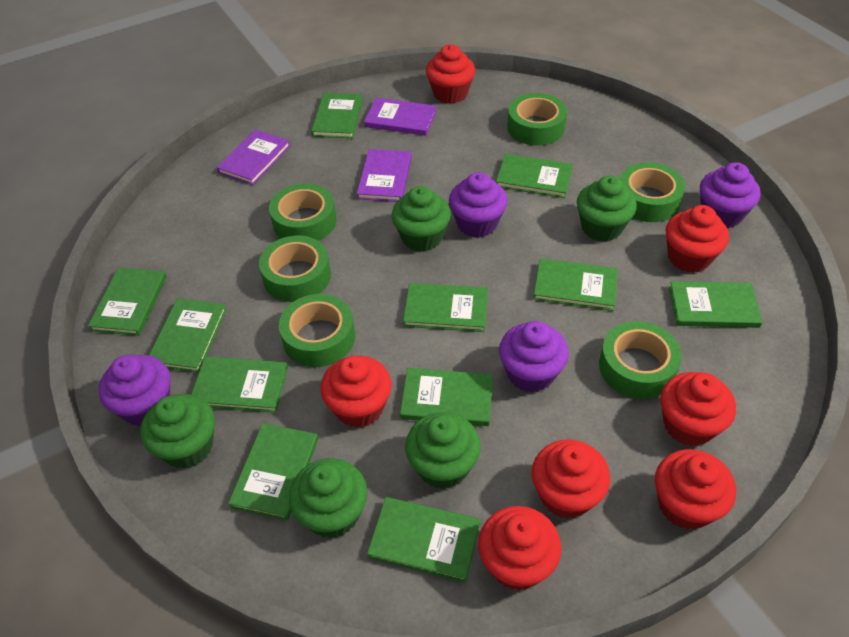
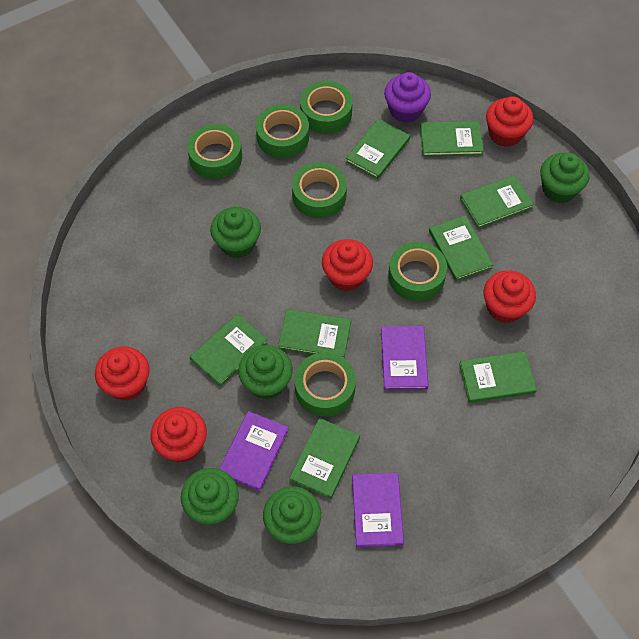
green book: 11 -> 8
purple cupcake: 4 -> 1
red cupcake: 7 -> 5

